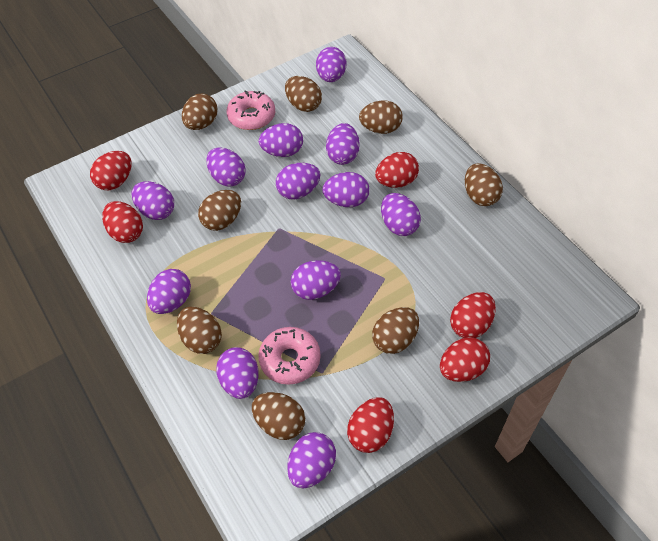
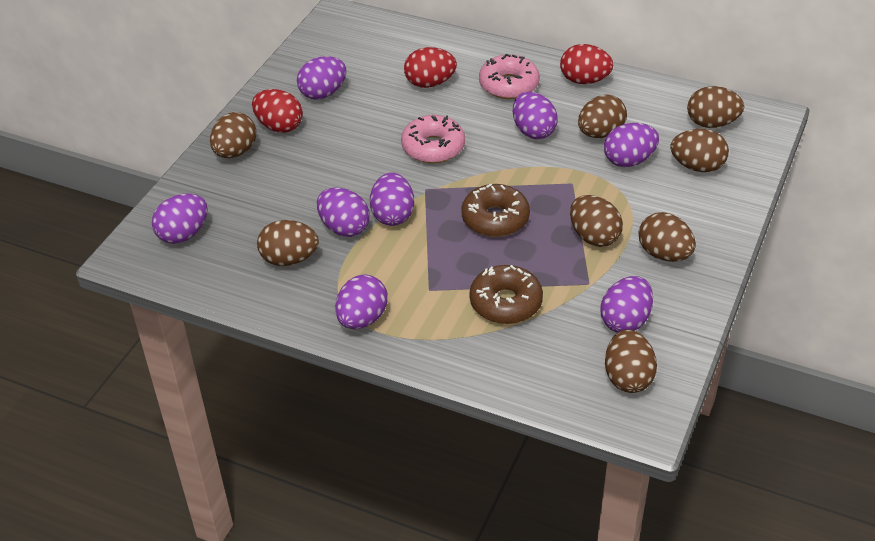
brown donut: 0 -> 2
purple egg: 12 -> 8
red egg: 6 -> 3

